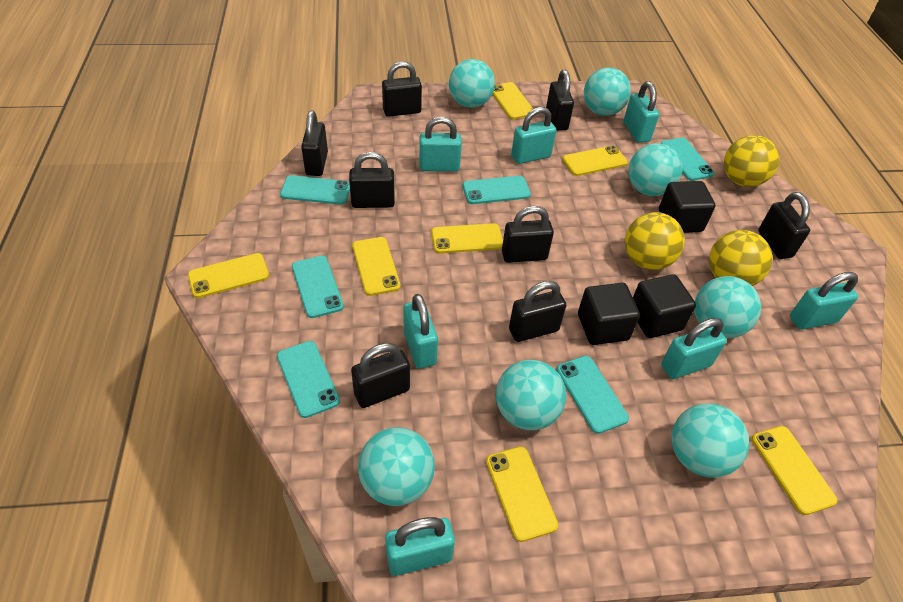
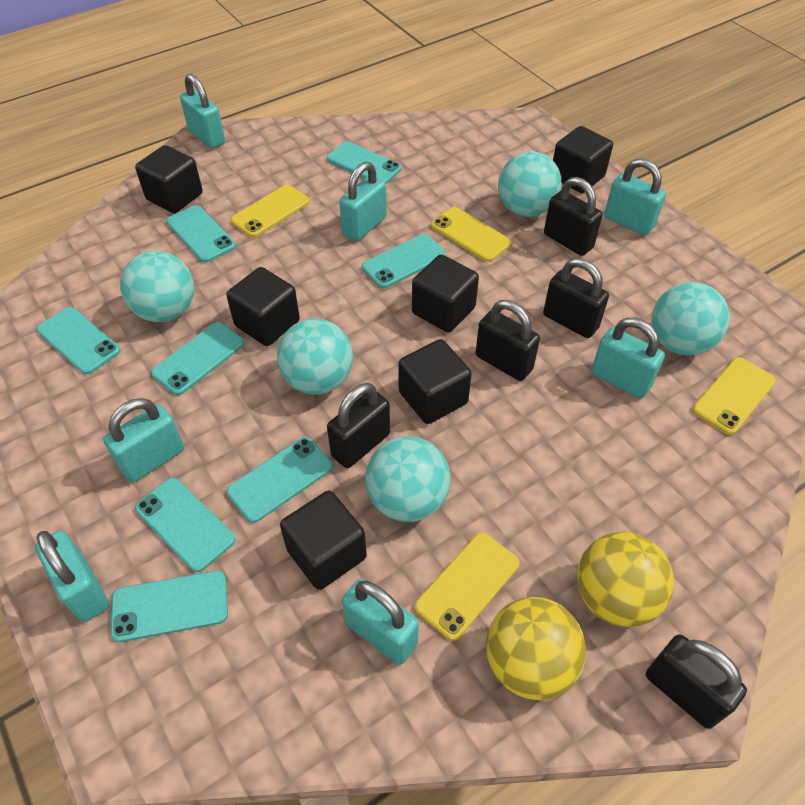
black cube: 3 -> 6
black padlock: 8 -> 5
turquoise ball: 7 -> 5
turquoise phone: 6 -> 8
yellow ball: 3 -> 2
yellow phone: 7 -> 4

